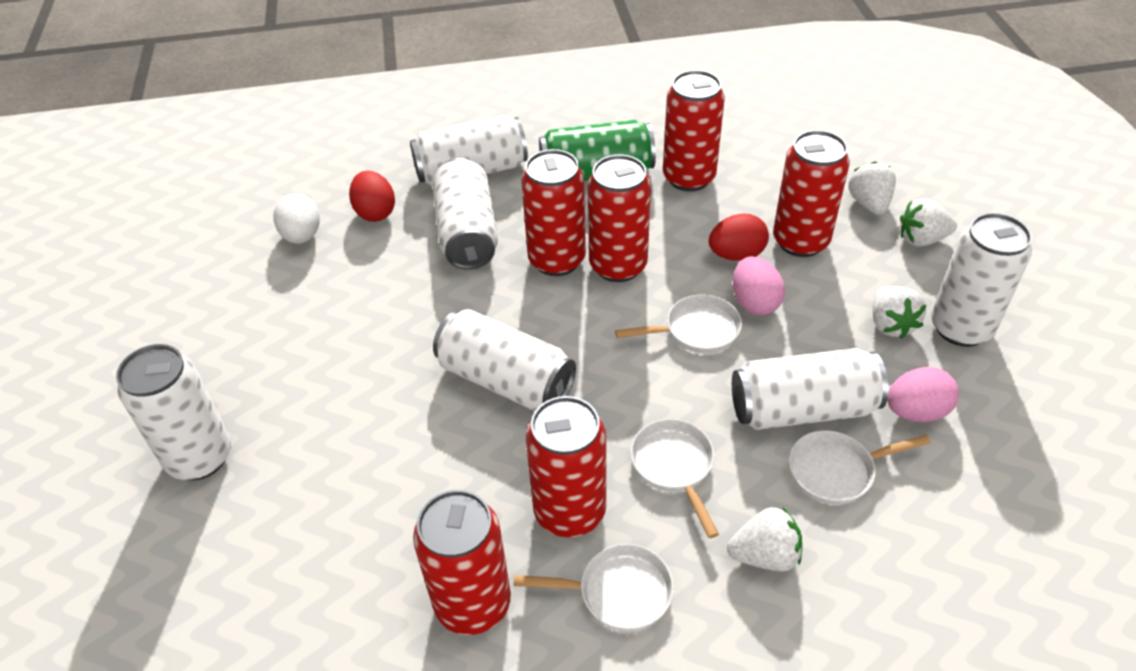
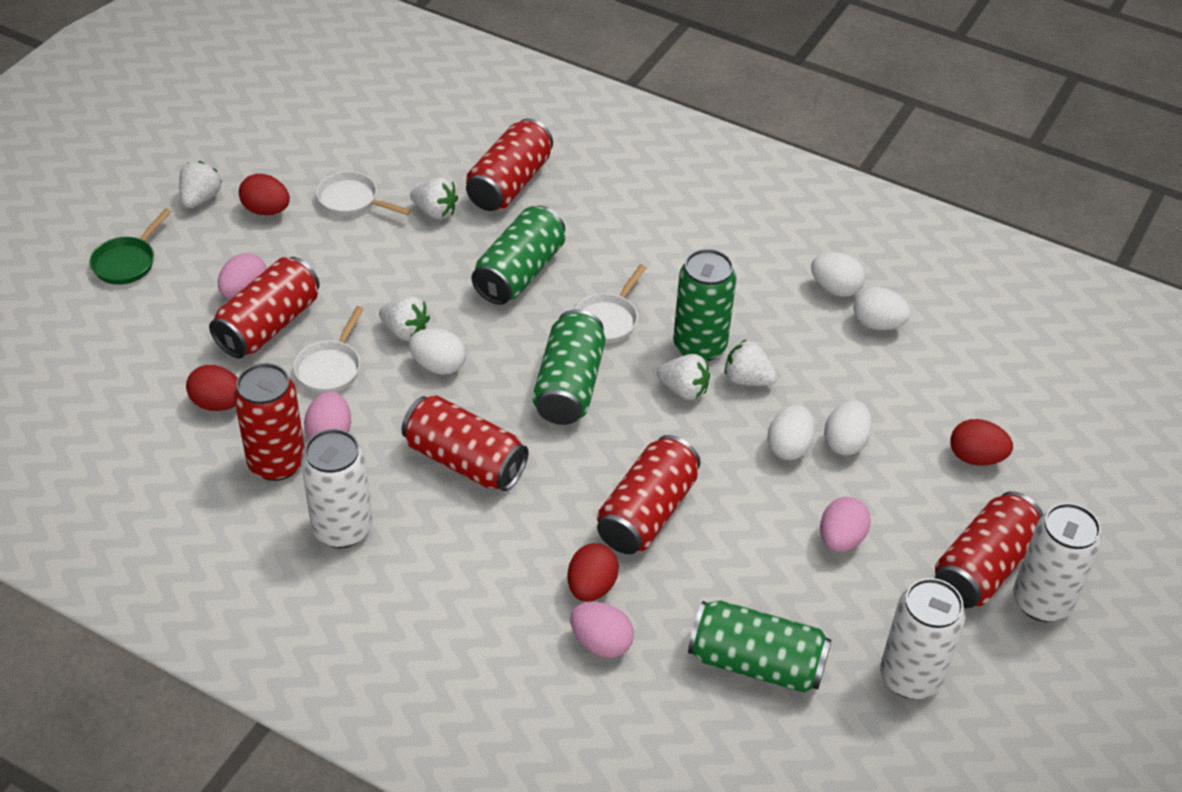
green can: 1 -> 4
green pan: 0 -> 1
pink egg: 2 -> 4
red egg: 2 -> 4
white can: 6 -> 3
white egg: 1 -> 5
white pan: 4 -> 3
white strawberry: 4 -> 5

